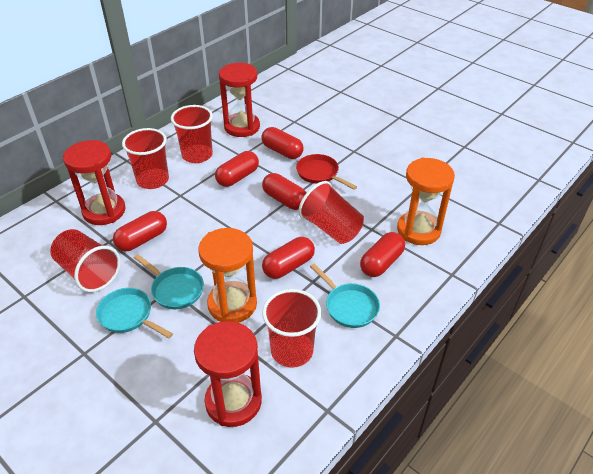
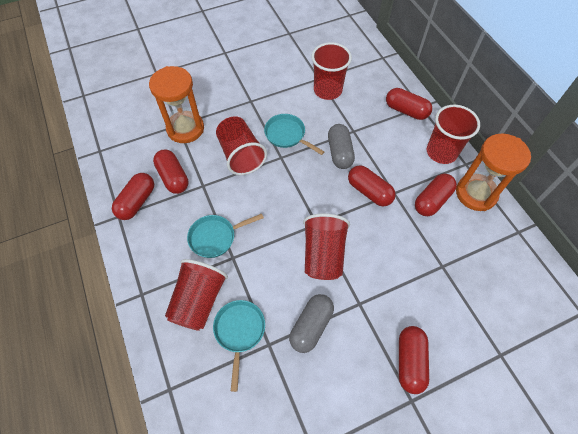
grey capsule: 0 -> 2
red hourglass: 3 -> 0
red pan: 1 -> 0

